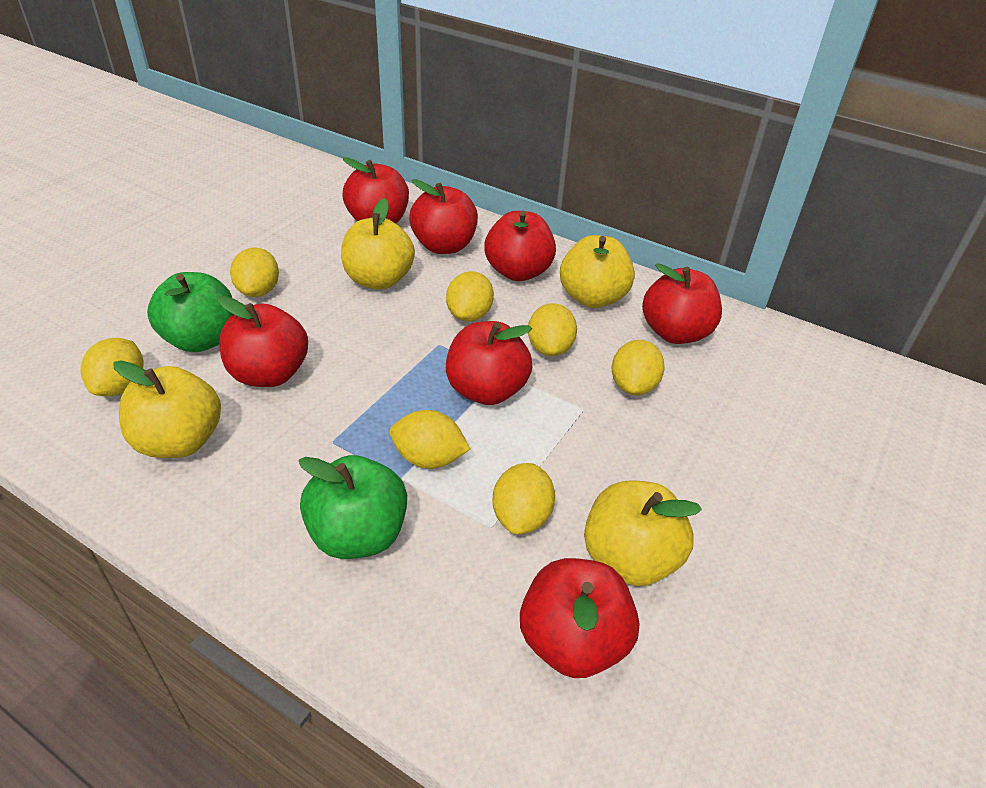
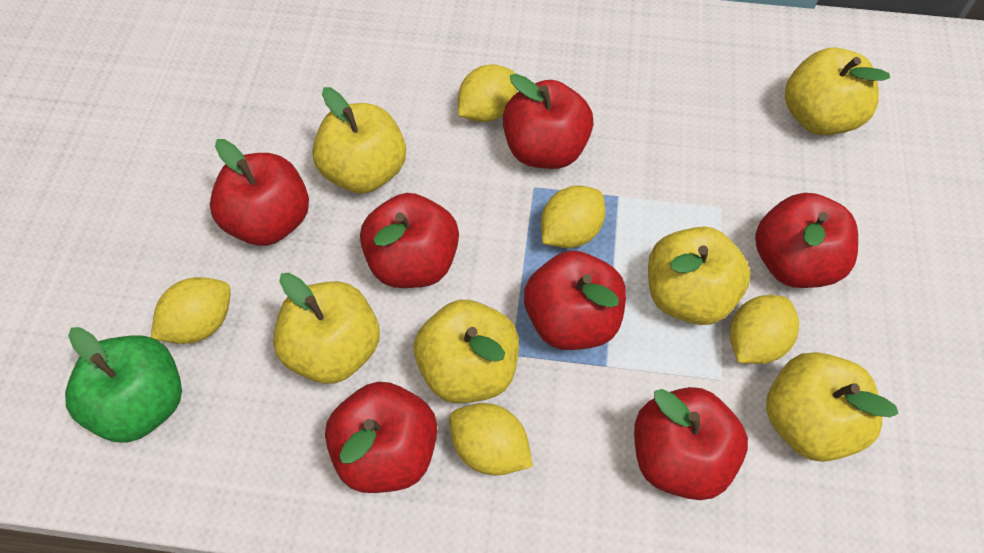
green apple: 2 -> 1
yellow apple: 4 -> 6
yellow lemon: 7 -> 5

